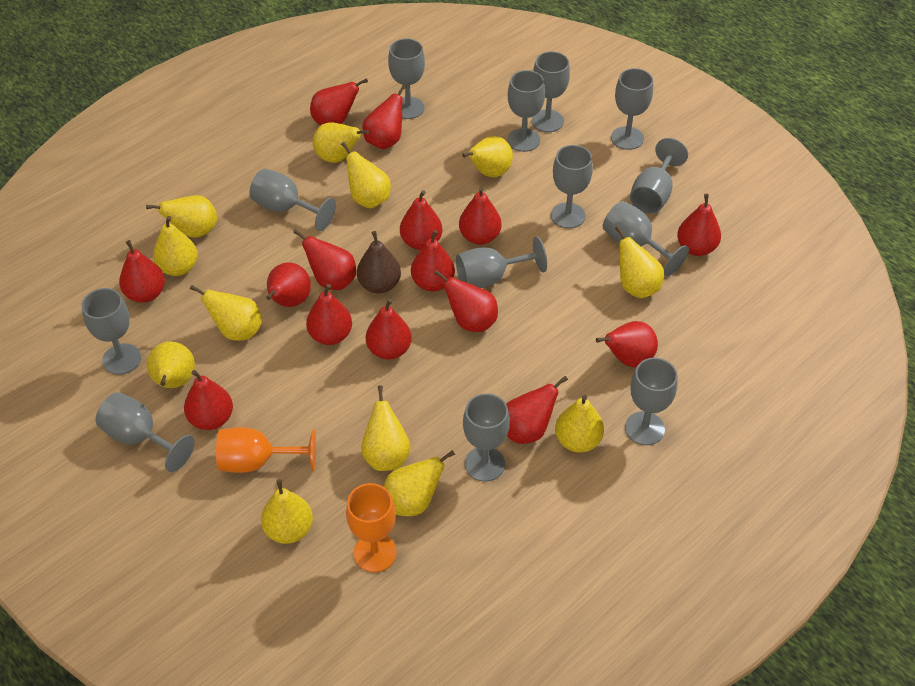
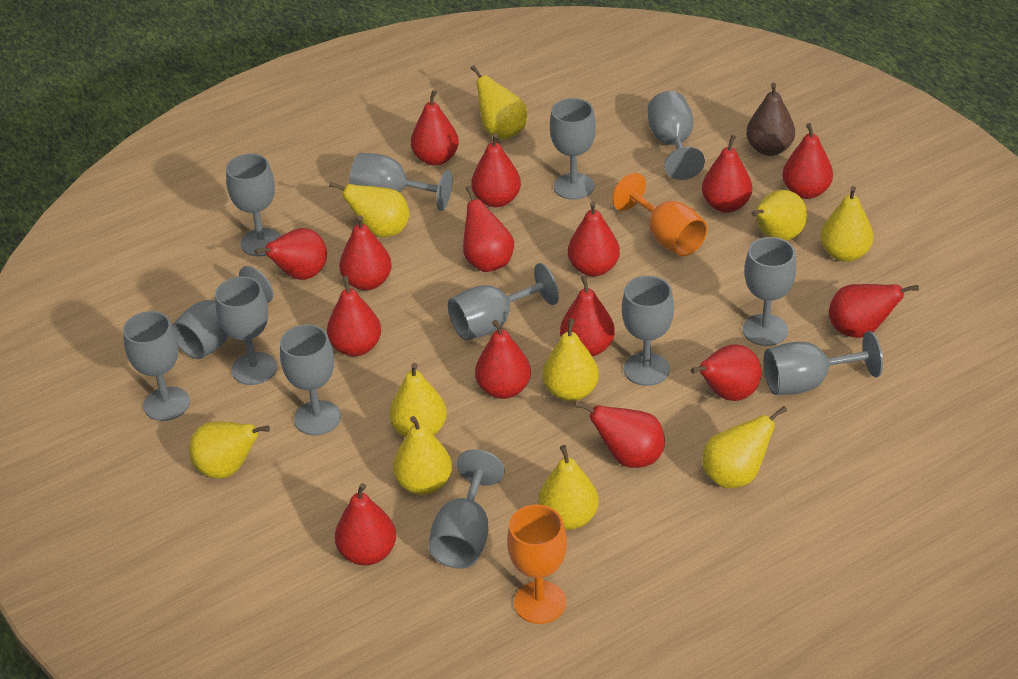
yellow pear: 12 -> 10

